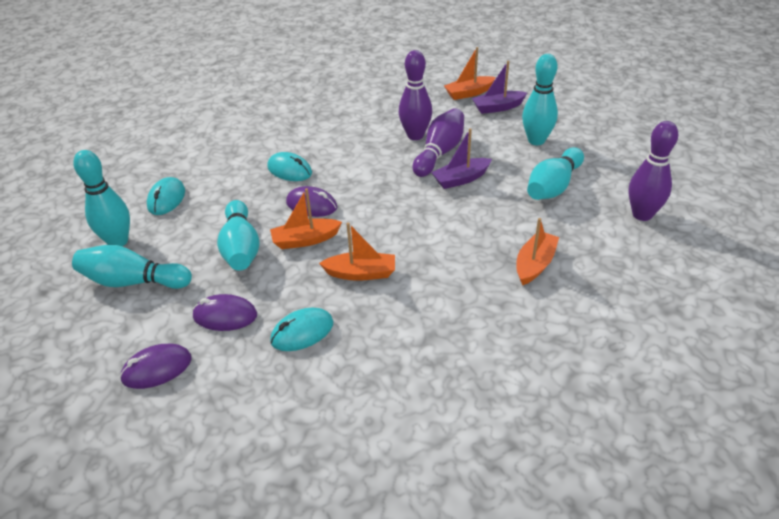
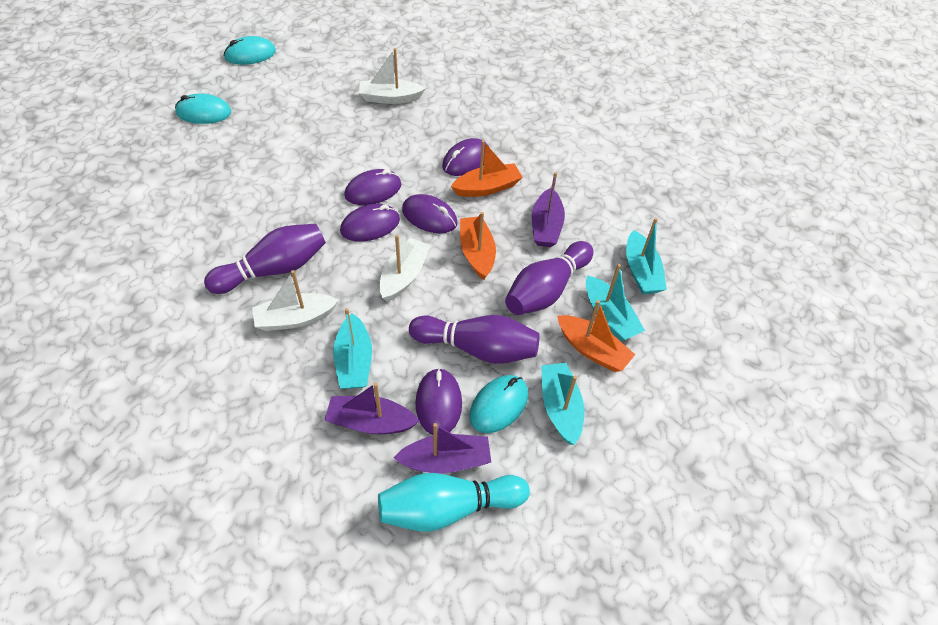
orange boat: 4 -> 3
purple boat: 2 -> 3
purple mouse: 3 -> 5
turquoise boat: 0 -> 4
turquoise bowling pin: 5 -> 1
white boat: 0 -> 3

